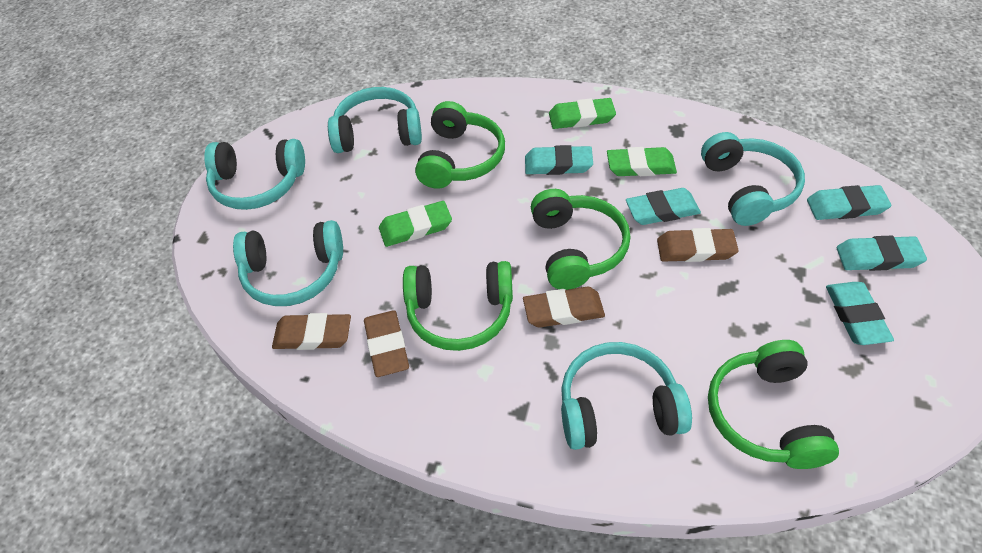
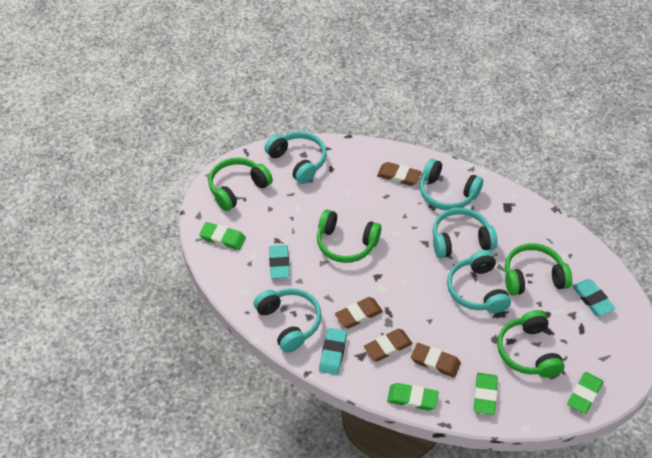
green eraser: 3 -> 4
turquoise eraser: 5 -> 3

